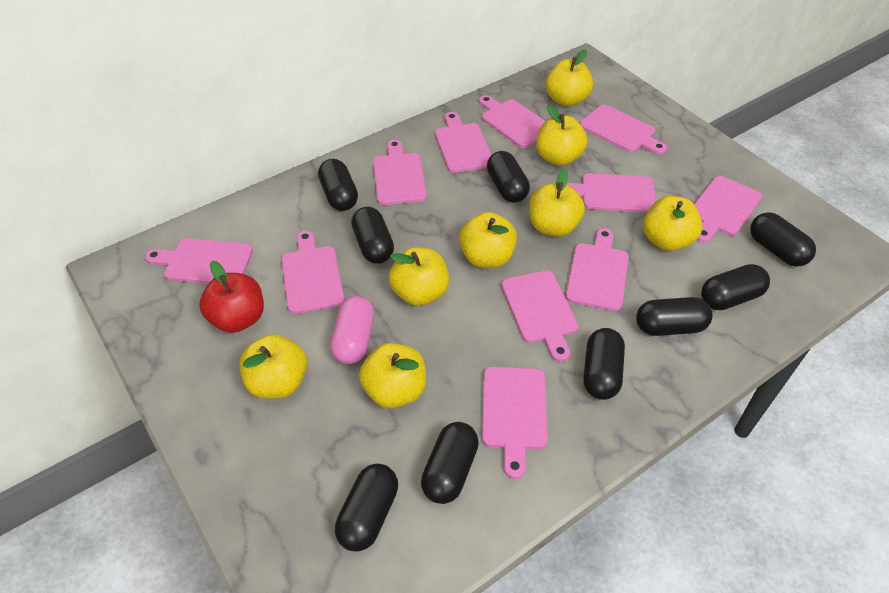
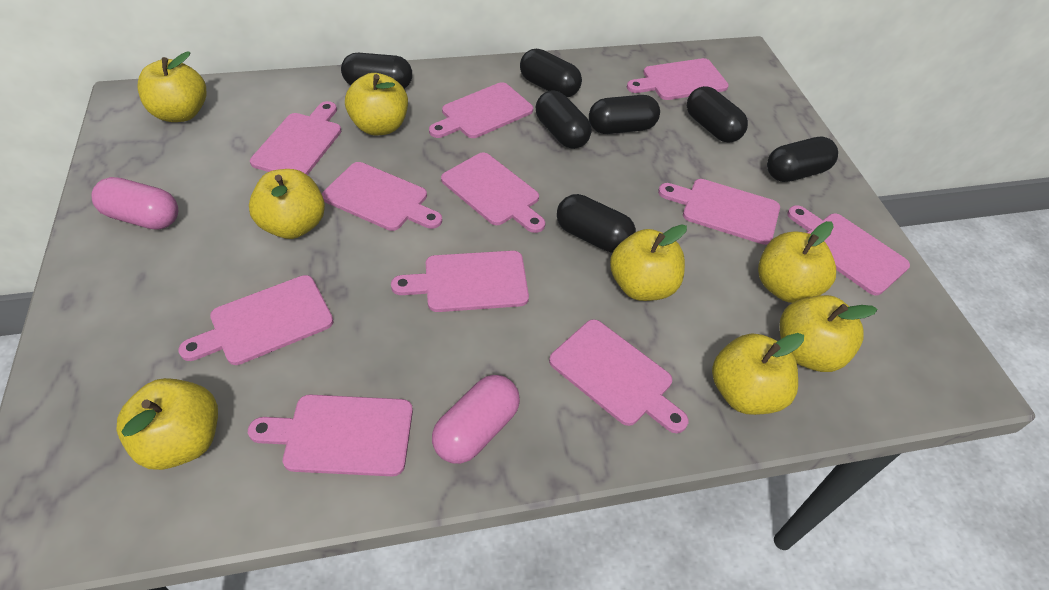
black capsule: 9 -> 7
pink capsule: 1 -> 2
red apple: 1 -> 0

